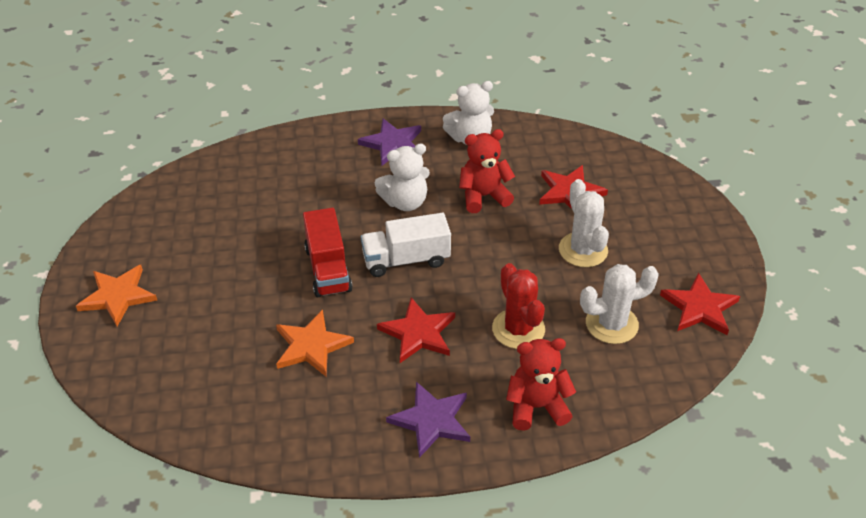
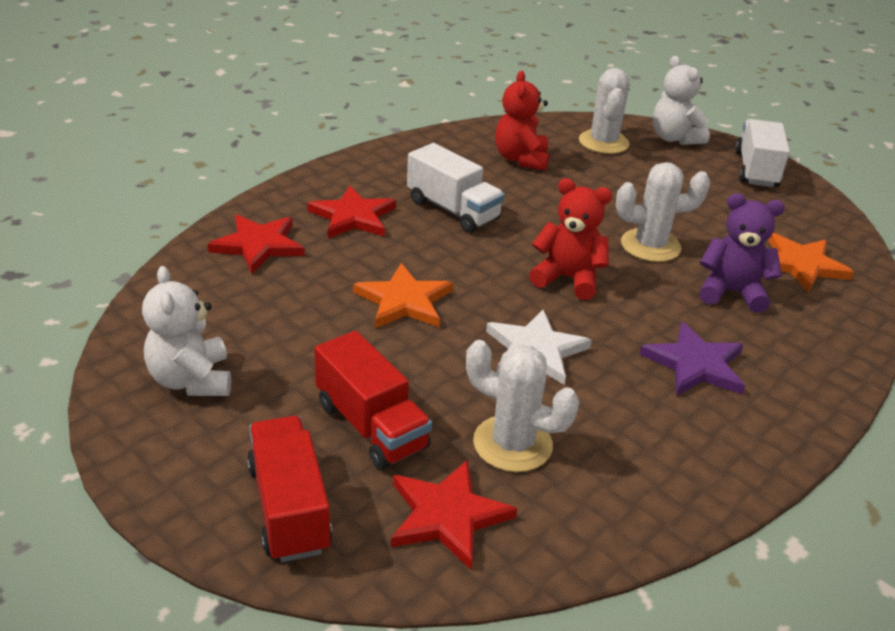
purple star: 2 -> 1
purple teddy bear: 0 -> 1
red cactus: 1 -> 0
red truck: 1 -> 2
white cactus: 2 -> 3
white star: 0 -> 1
white truck: 1 -> 2

